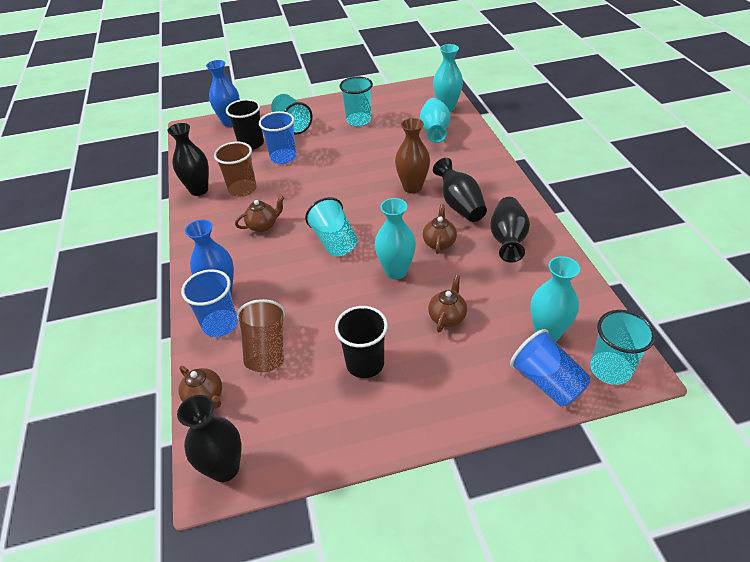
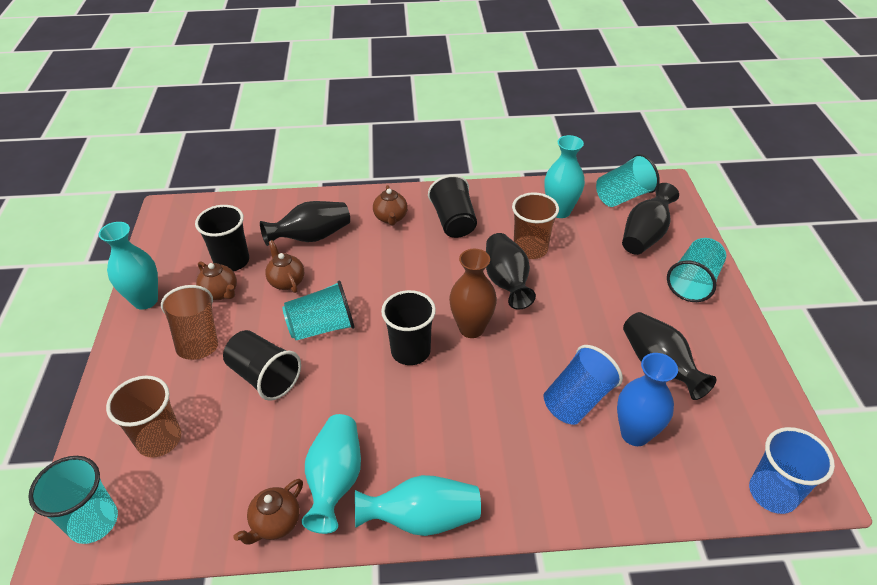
black cup: 2 -> 4
blue cup: 3 -> 2
blue vase: 2 -> 1
brown cup: 2 -> 3

